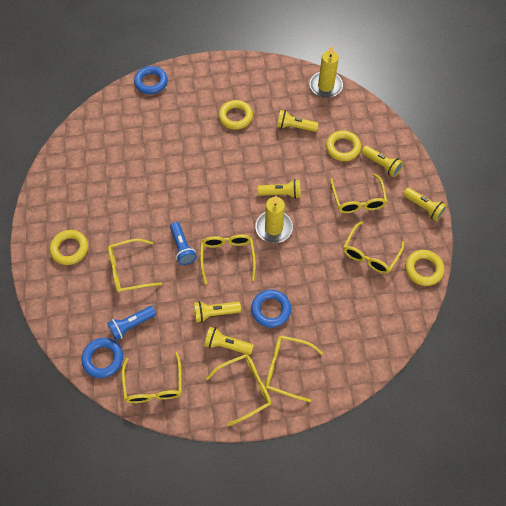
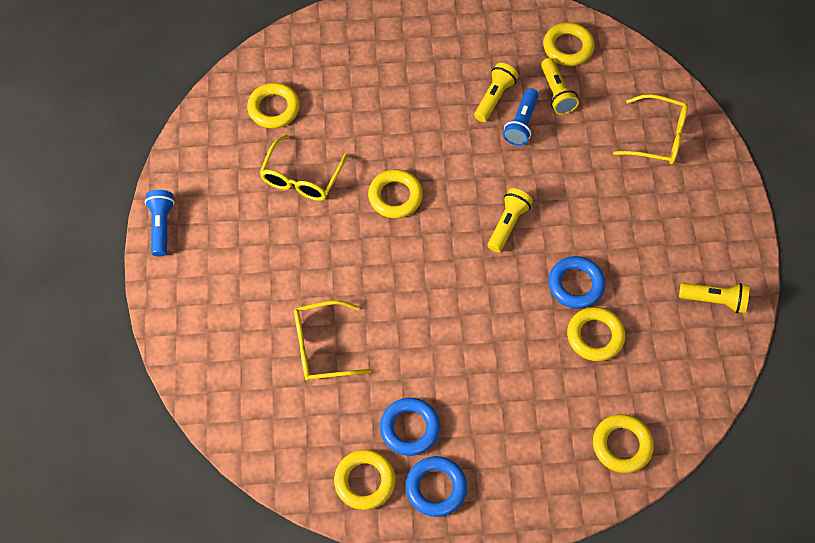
yellow candle: 2 -> 0
yellow flashlight: 6 -> 4
yellow glasses: 7 -> 3
yellow ring: 4 -> 6

